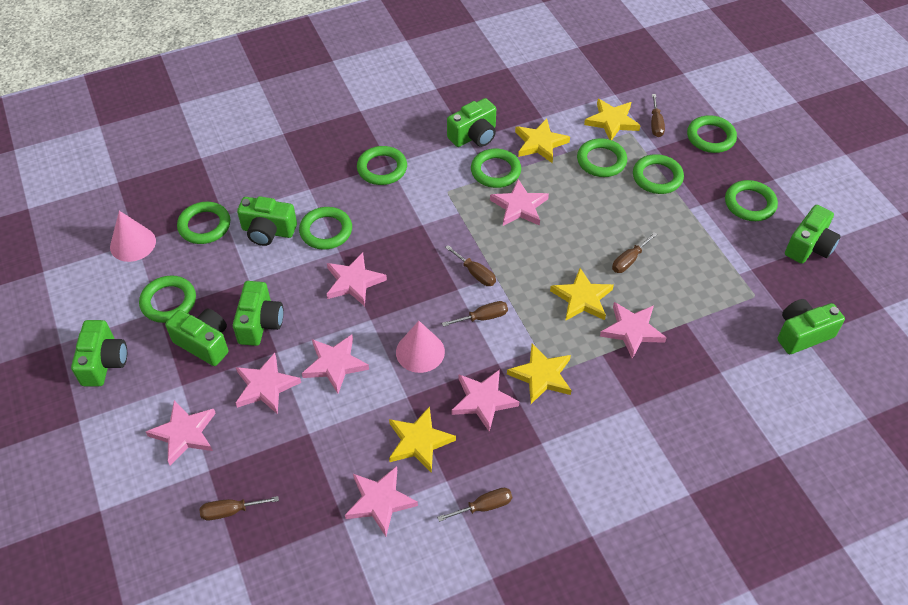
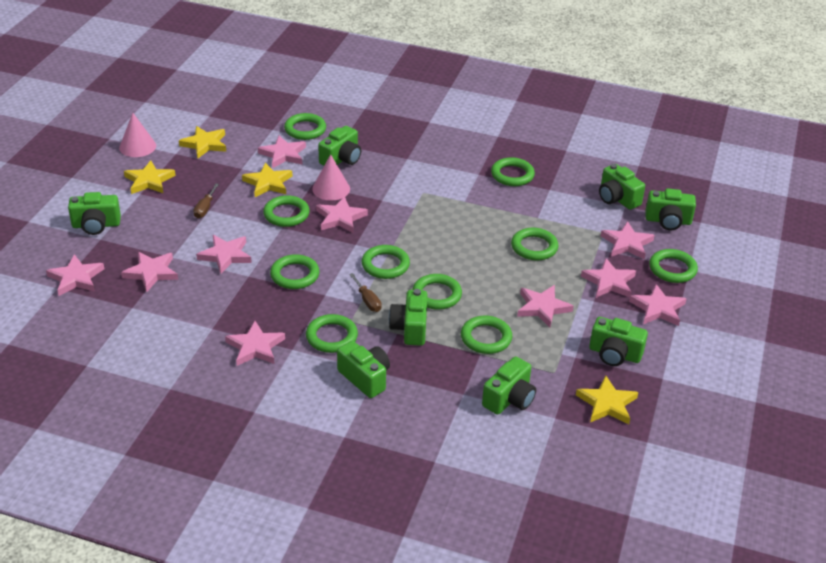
brown screwdriver: 6 -> 2
green camera: 7 -> 8
green ring: 9 -> 10
pink star: 8 -> 10
yellow star: 5 -> 4

